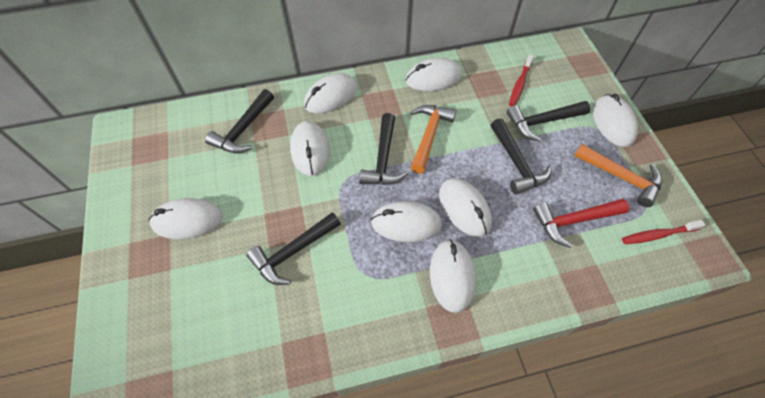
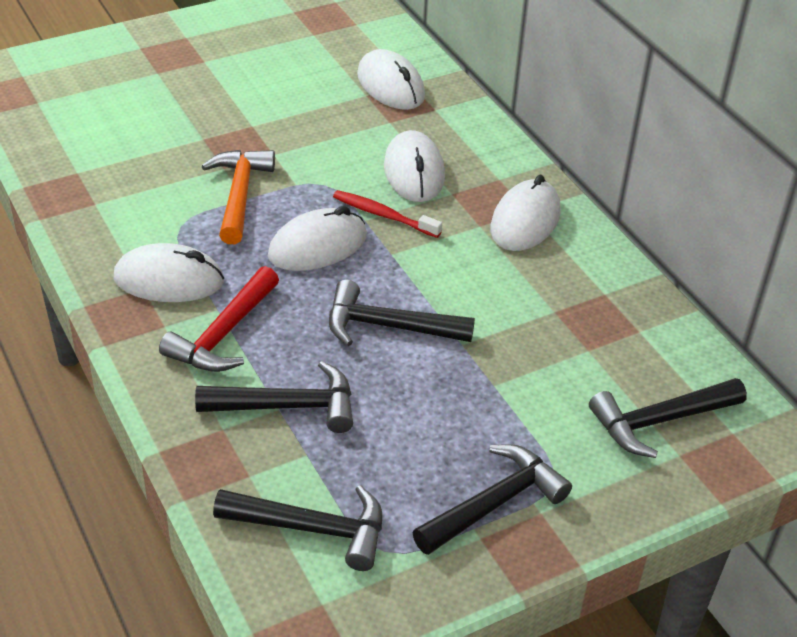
orange hammer: 2 -> 1
red toothbrush: 2 -> 1
white mouse: 8 -> 5

